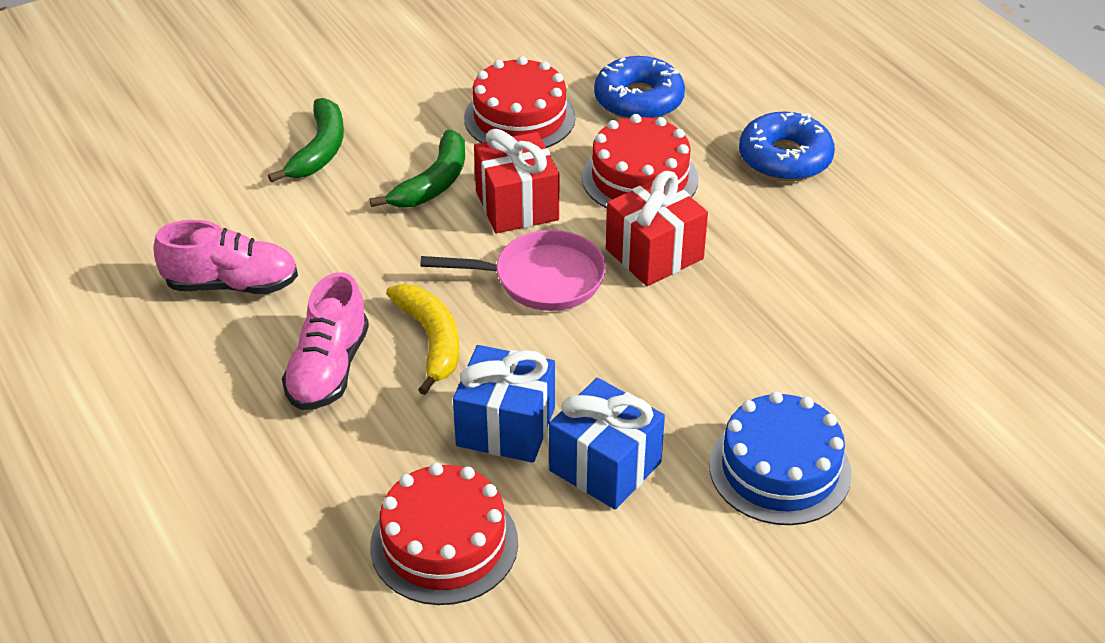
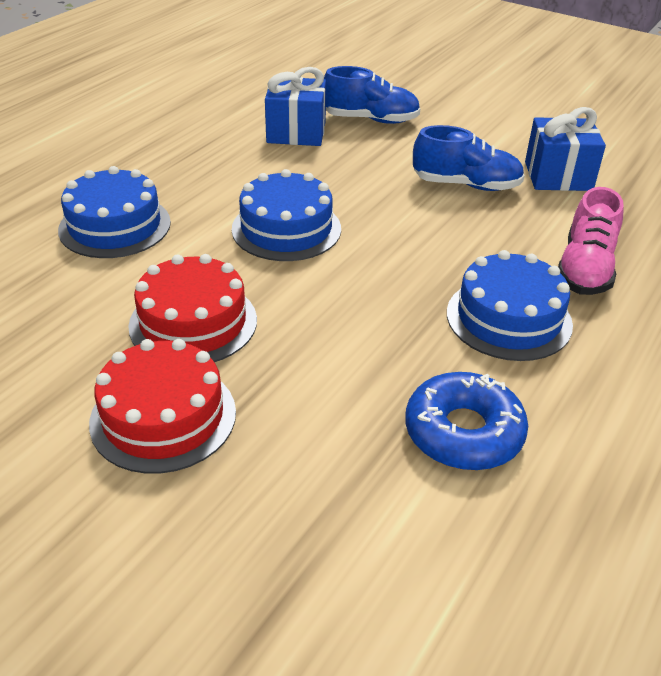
blue cake: 1 -> 3
blue donut: 2 -> 1
blue shoe: 0 -> 2
green banana: 2 -> 0
pink pan: 1 -> 0
pink shoe: 2 -> 1
red cake: 3 -> 2
red gift: 2 -> 0
yellow banana: 1 -> 0

